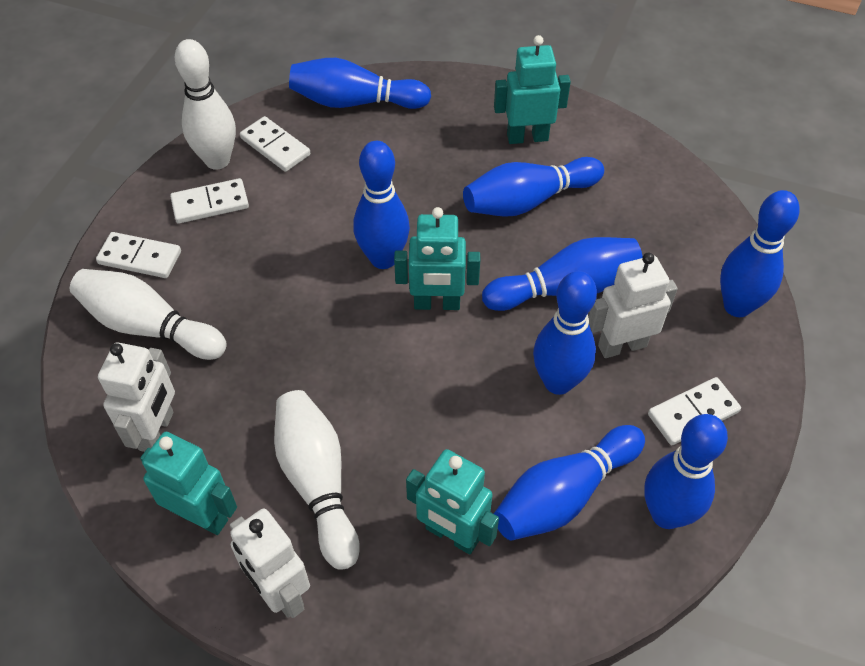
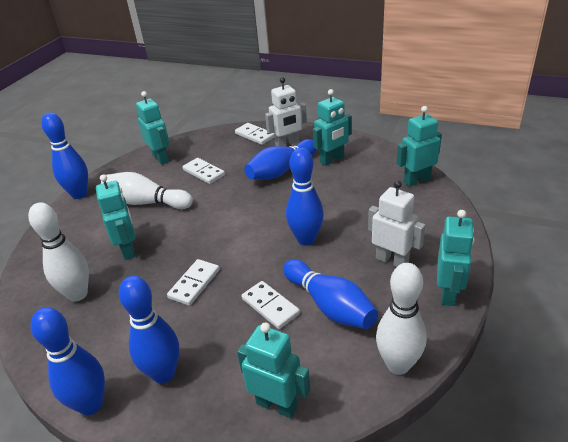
blue bowling pin: 8 -> 6
turquoise robot: 4 -> 6
white robot: 3 -> 2

